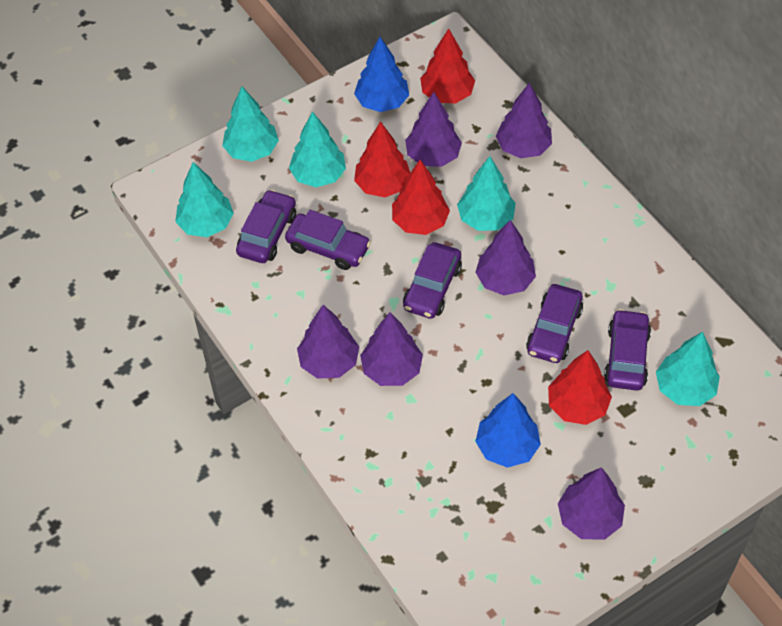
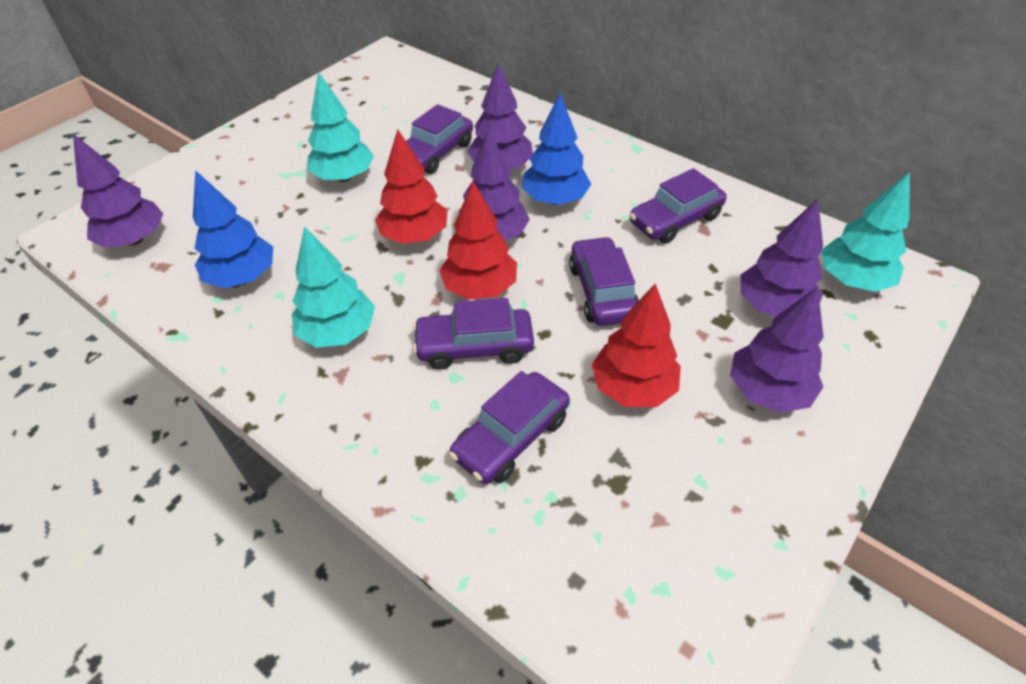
purple tree: 6 -> 5
red tree: 4 -> 3
turquoise tree: 5 -> 3

